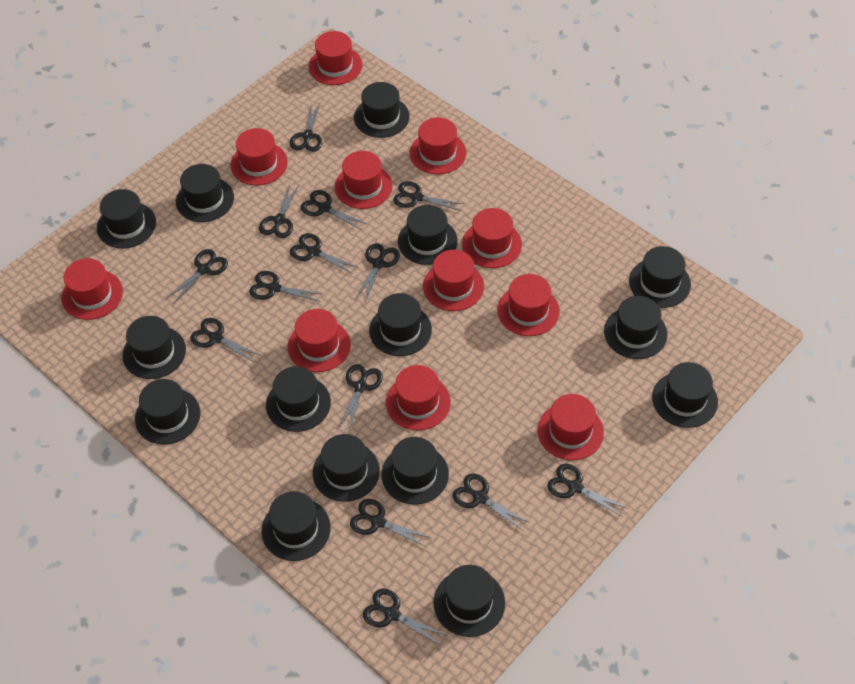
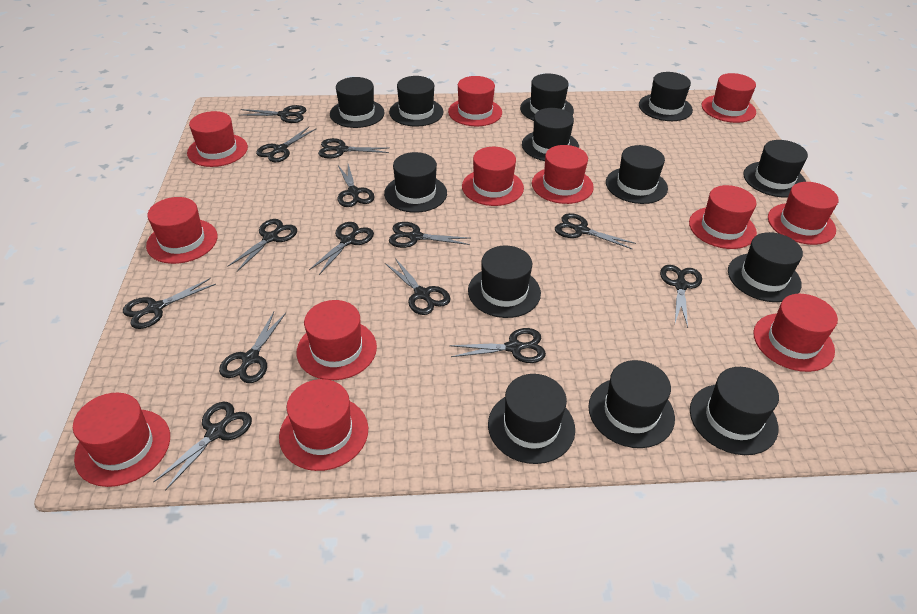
black hat: 15 -> 13
red hat: 11 -> 12

